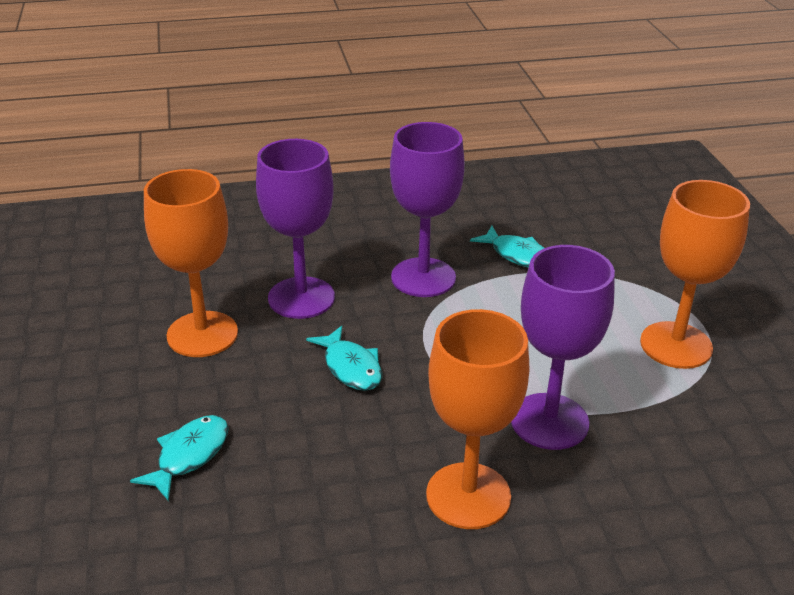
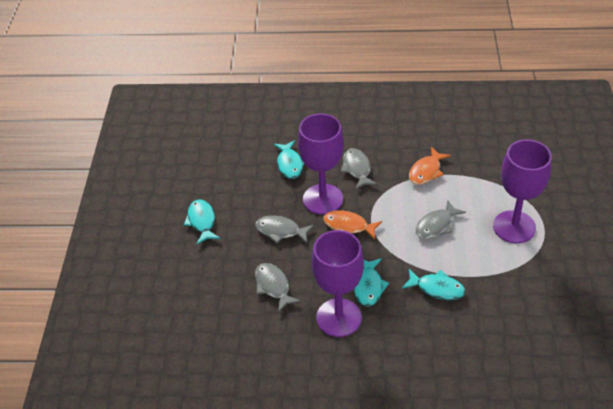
grey fish: 0 -> 4
orange fish: 0 -> 2
orange goblet: 3 -> 0
turquoise fish: 3 -> 4

